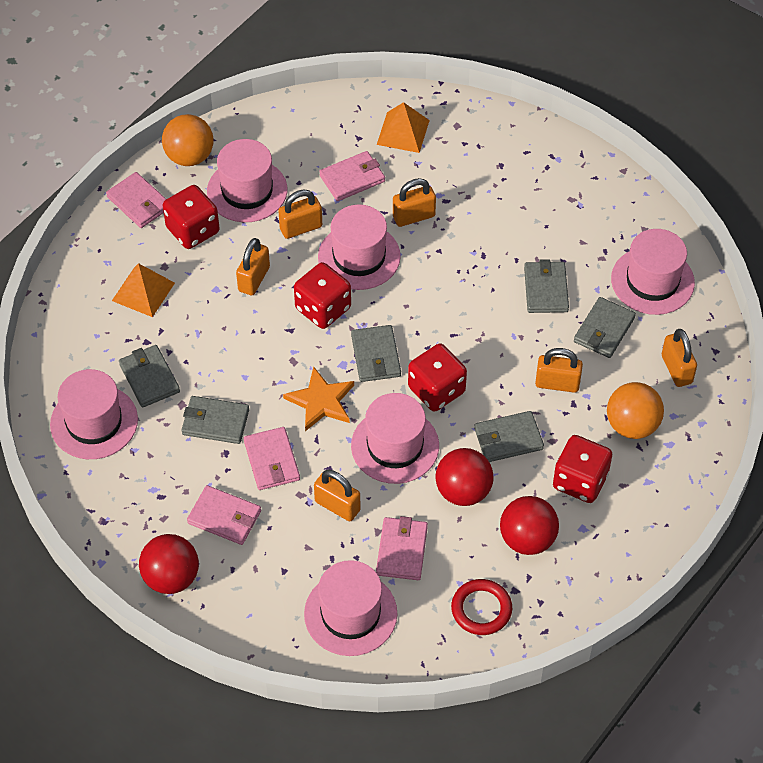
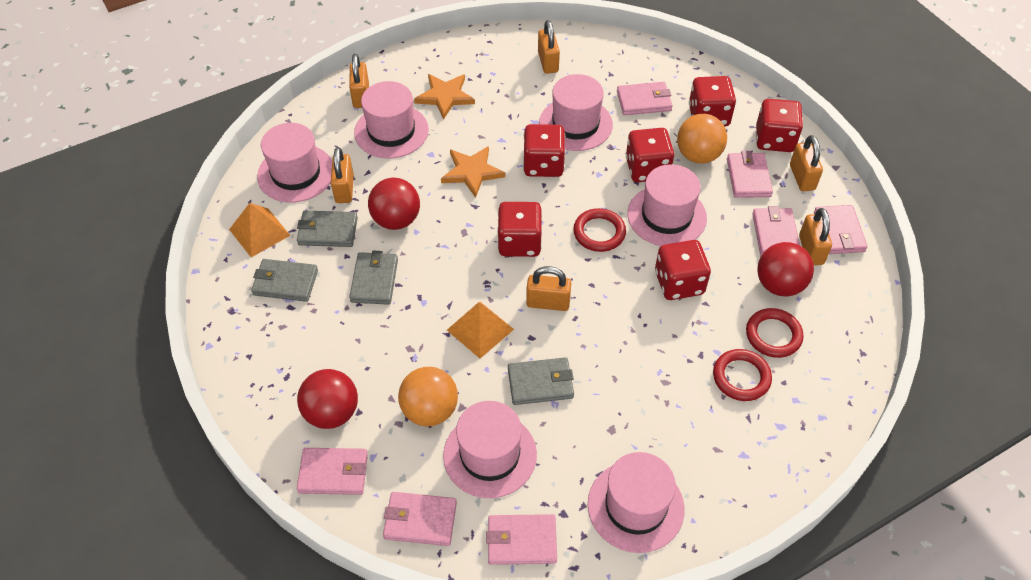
grey wallet: 6 -> 4
orange star: 1 -> 2
pink wallet: 5 -> 7
red dice: 4 -> 6
red ring: 1 -> 3

